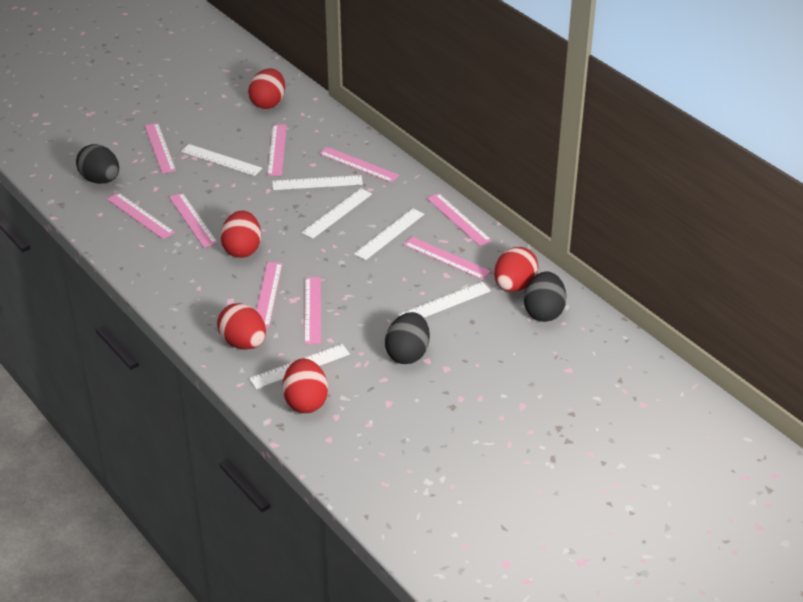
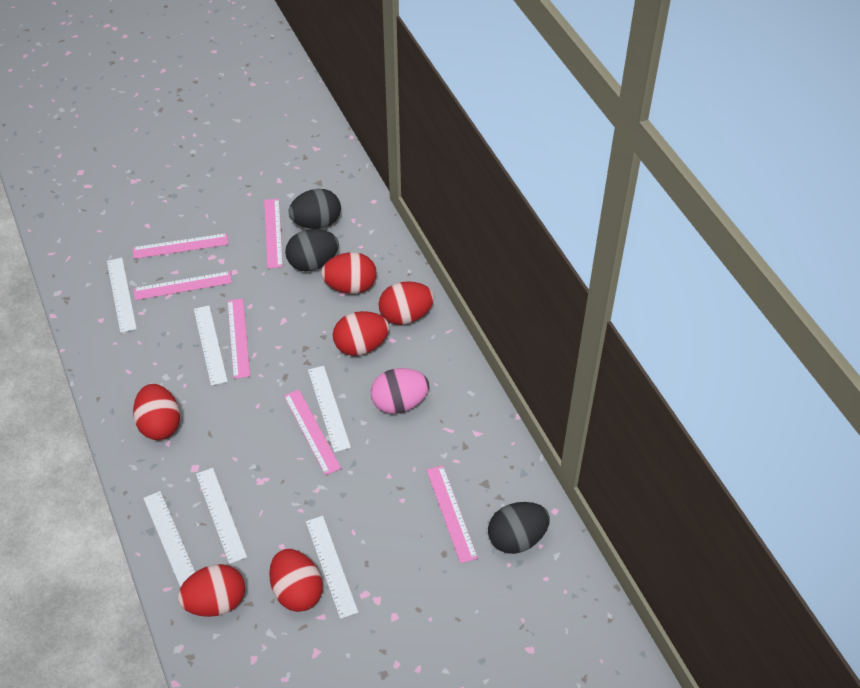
pink egg: 0 -> 1
pink ruler: 9 -> 6
red egg: 5 -> 6

